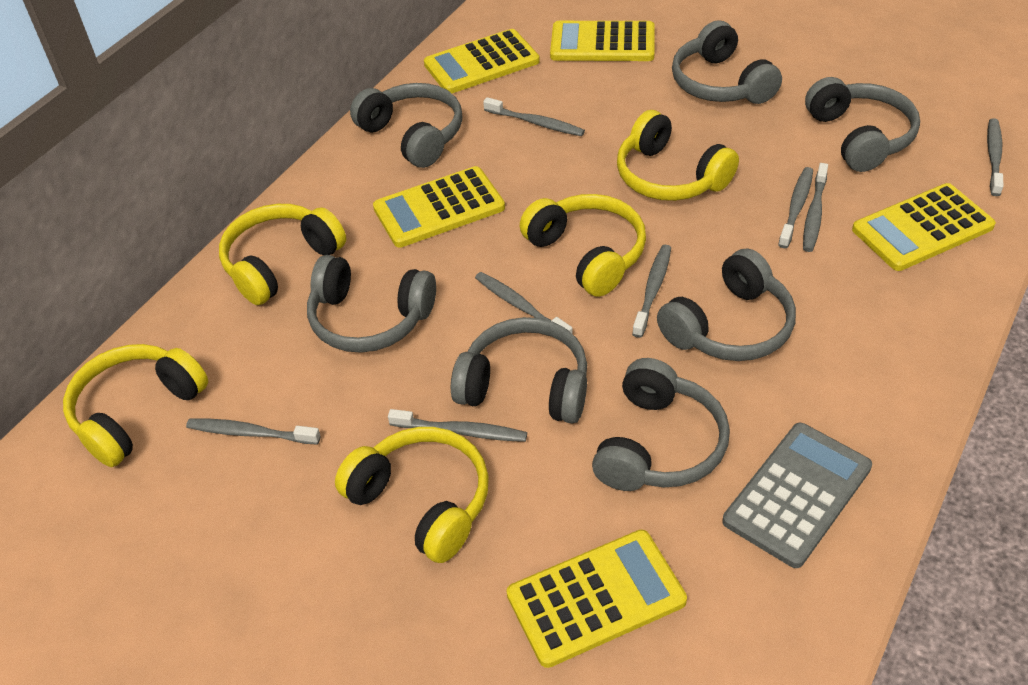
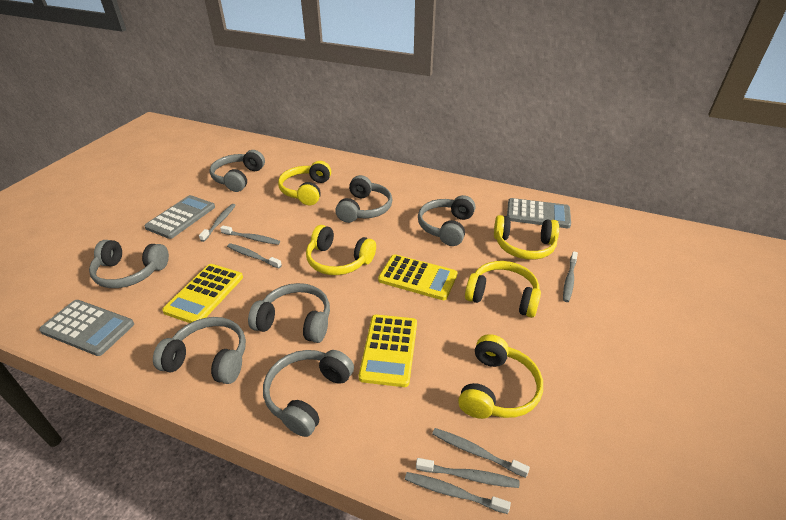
grey calculator: 1 -> 3
grey toothbrush: 8 -> 7
yellow calculator: 5 -> 3

